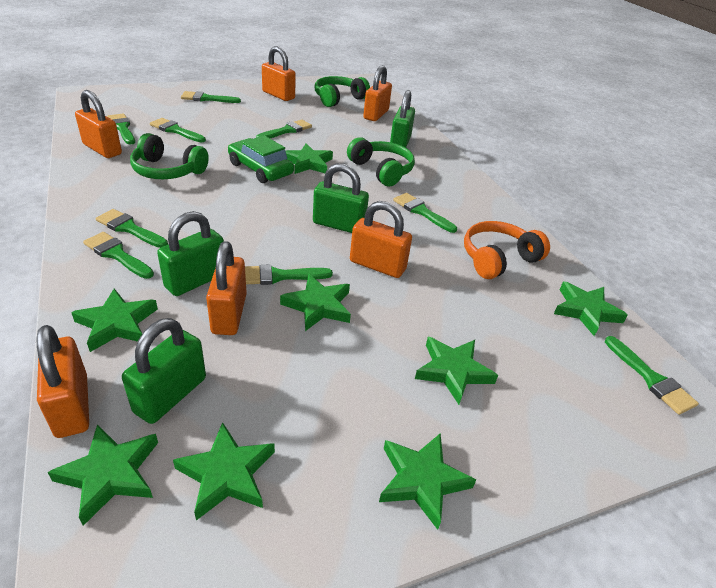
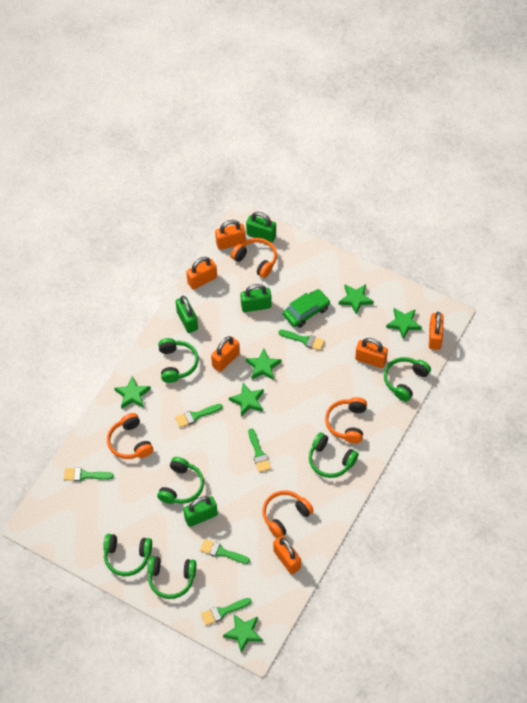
green brush: 9 -> 6
green headphones: 3 -> 6
green star: 8 -> 6
orange headphones: 1 -> 4

